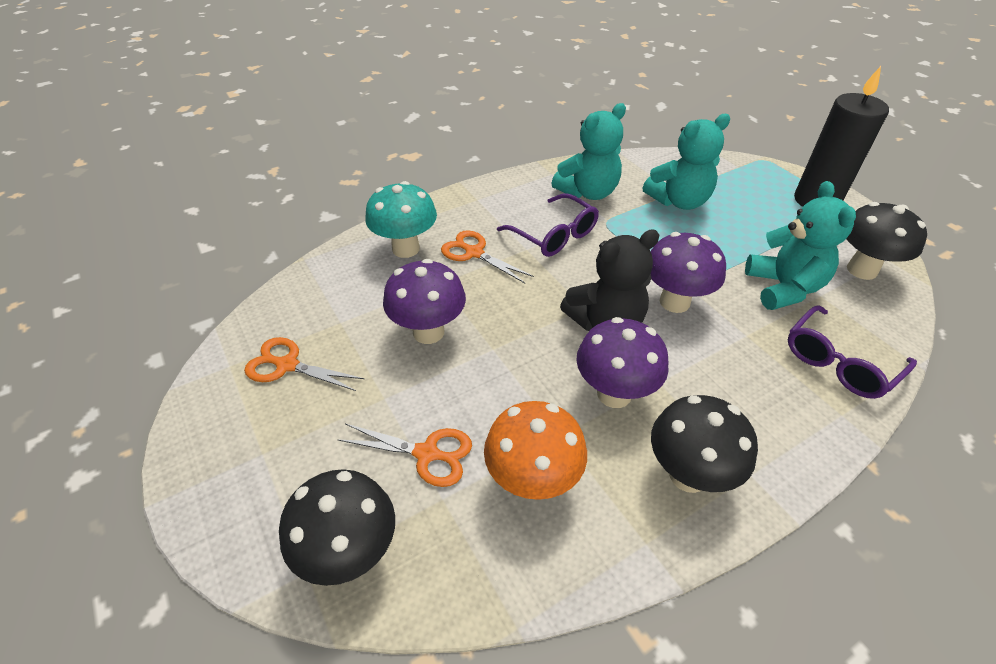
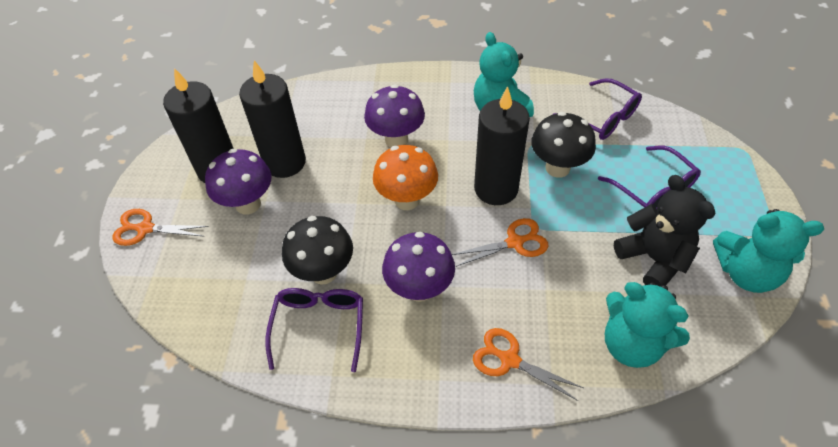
black candle: 1 -> 3
black mushroom: 3 -> 2
purple glasses: 2 -> 3
turquoise mushroom: 1 -> 0

